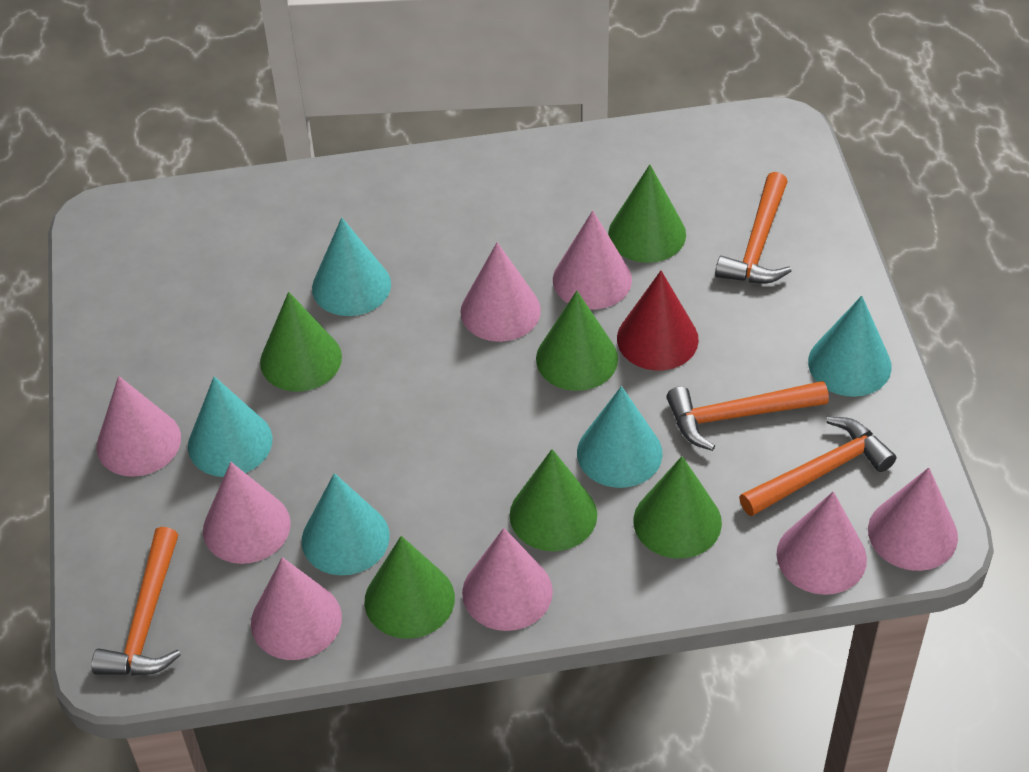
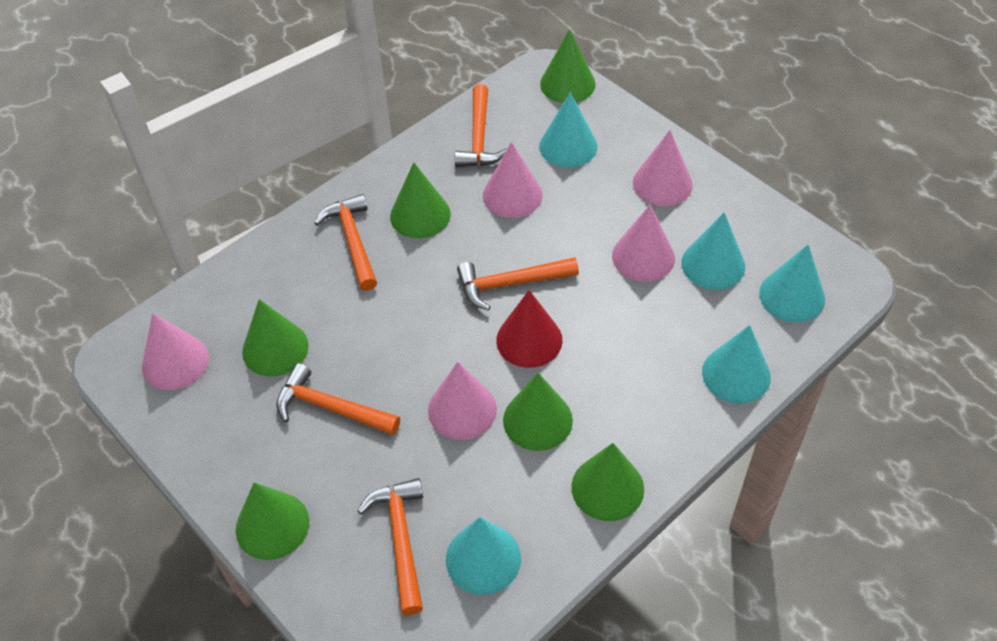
orange hammer: 4 -> 5
pink cone: 8 -> 5

